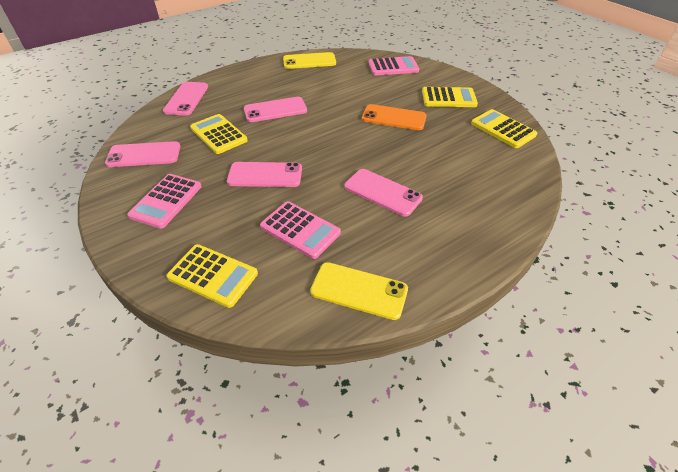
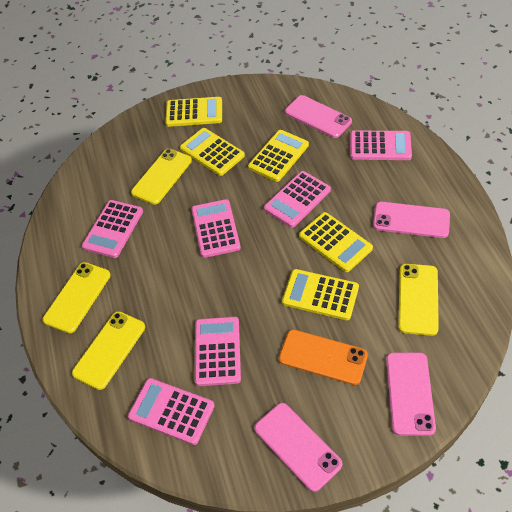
pink calculator: 3 -> 6
pink phone: 5 -> 4
yellow calculator: 4 -> 5
yellow phone: 2 -> 4

